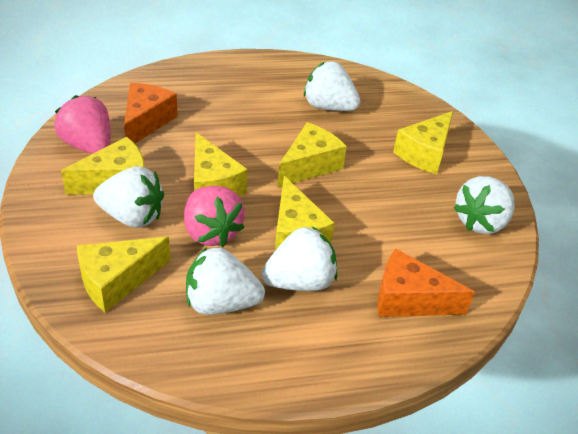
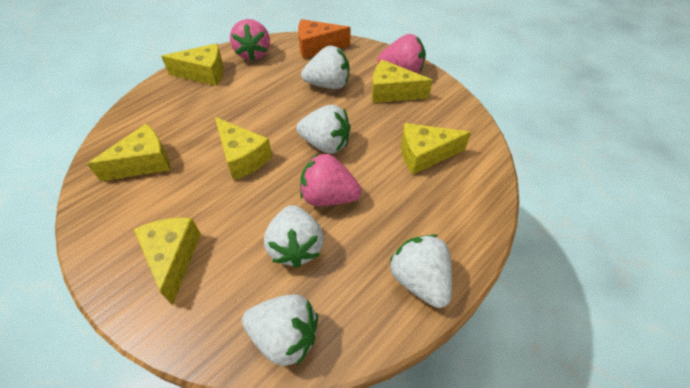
orange cheese: 2 -> 1
pink strawberry: 2 -> 3

